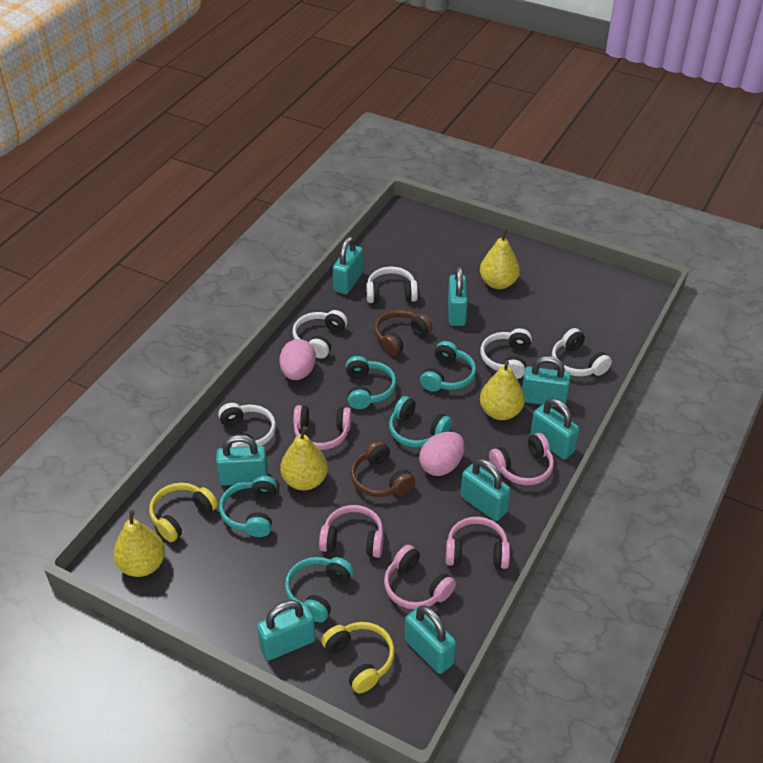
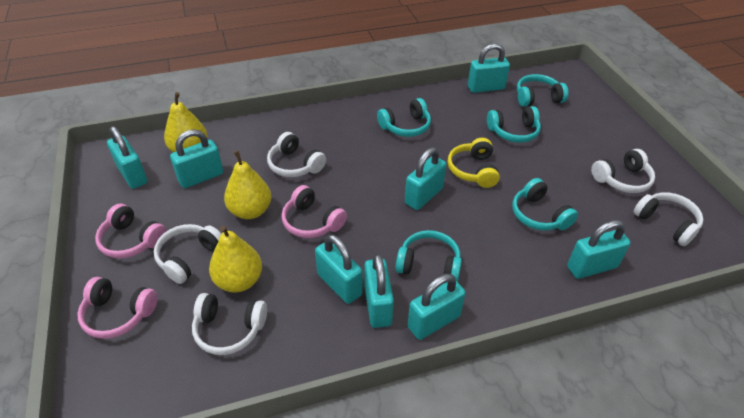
brown headphones: 2 -> 0
pink egg: 2 -> 0
pink headphones: 5 -> 3
yellow headphones: 2 -> 1
yellow pear: 4 -> 3

